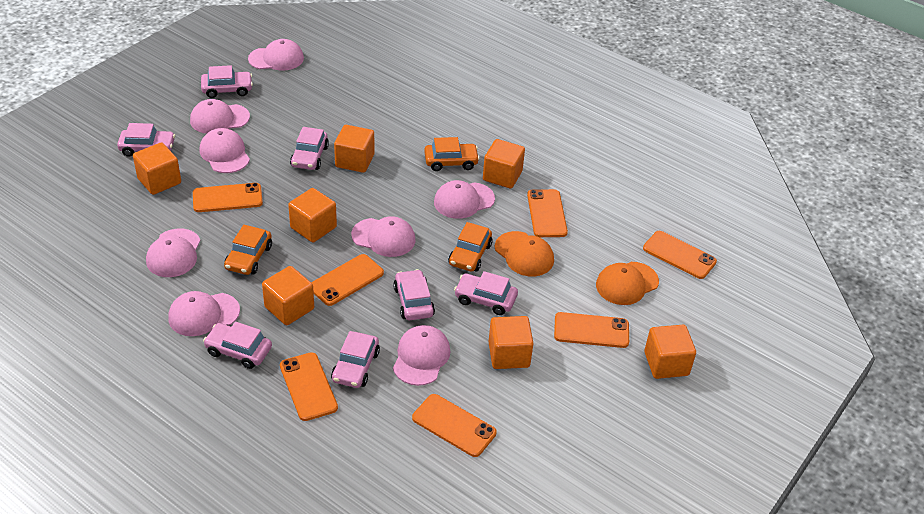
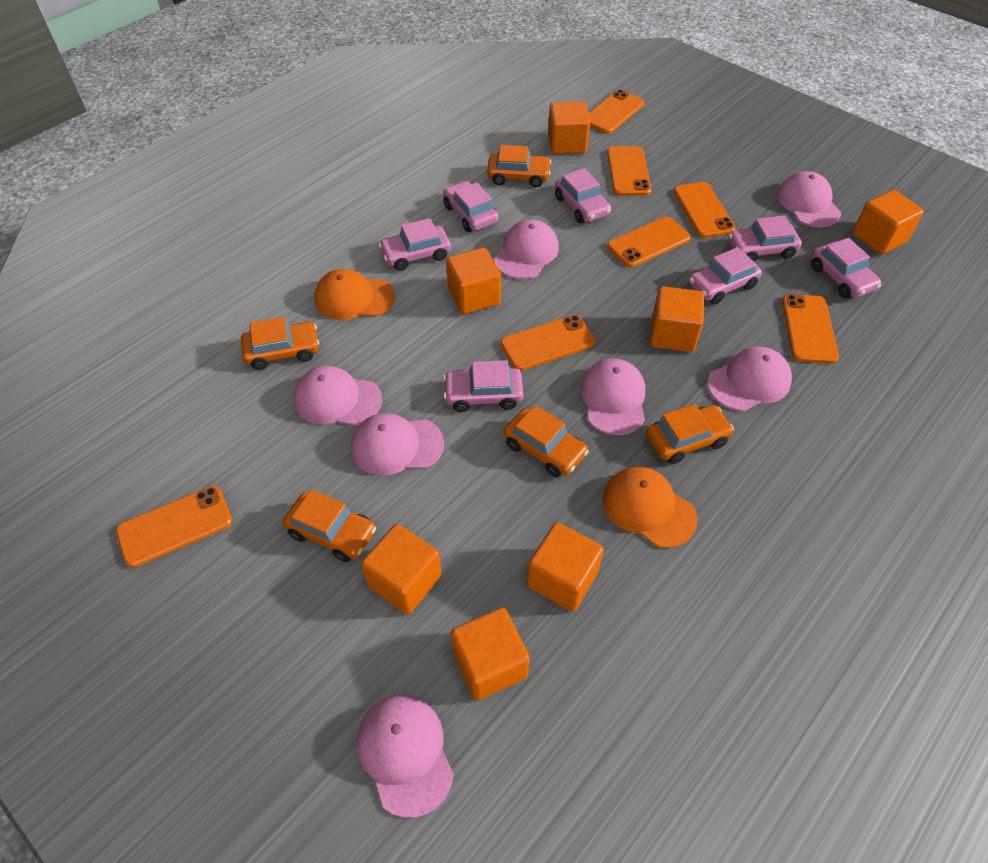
orange car: 3 -> 5
pink cap: 8 -> 7

